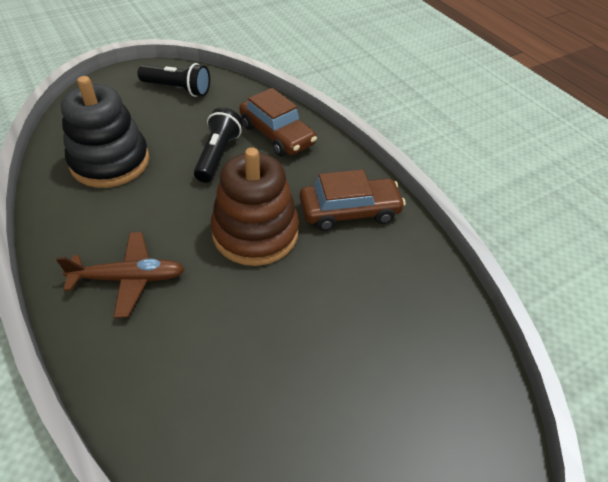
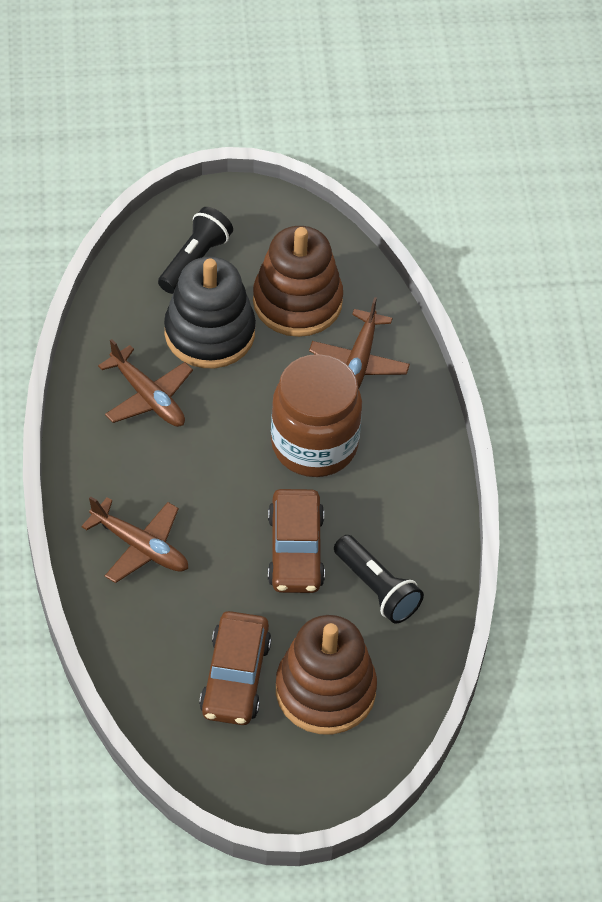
brown jar: 0 -> 1
brown plane: 1 -> 3
brown stacking toy: 1 -> 2

